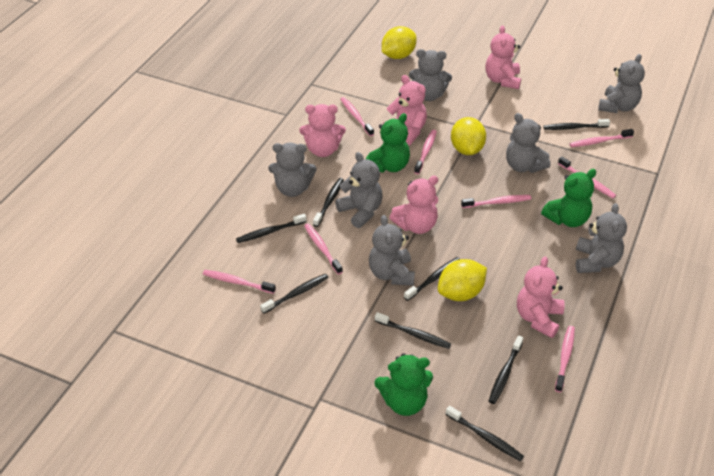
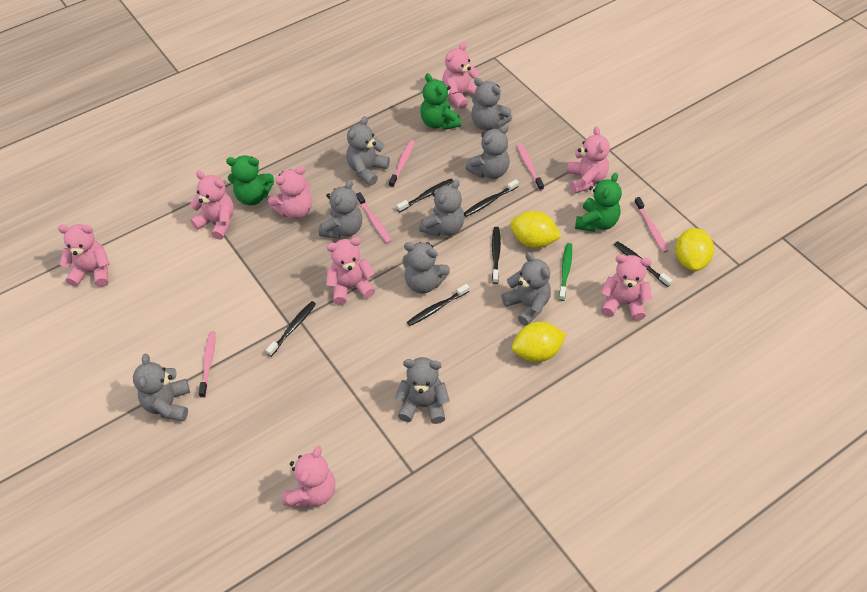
black toothbrush: 8 -> 6
green toothbrush: 0 -> 1
grey teddy bear: 7 -> 9
pink teddy bear: 5 -> 8
pink toothbrush: 8 -> 5

